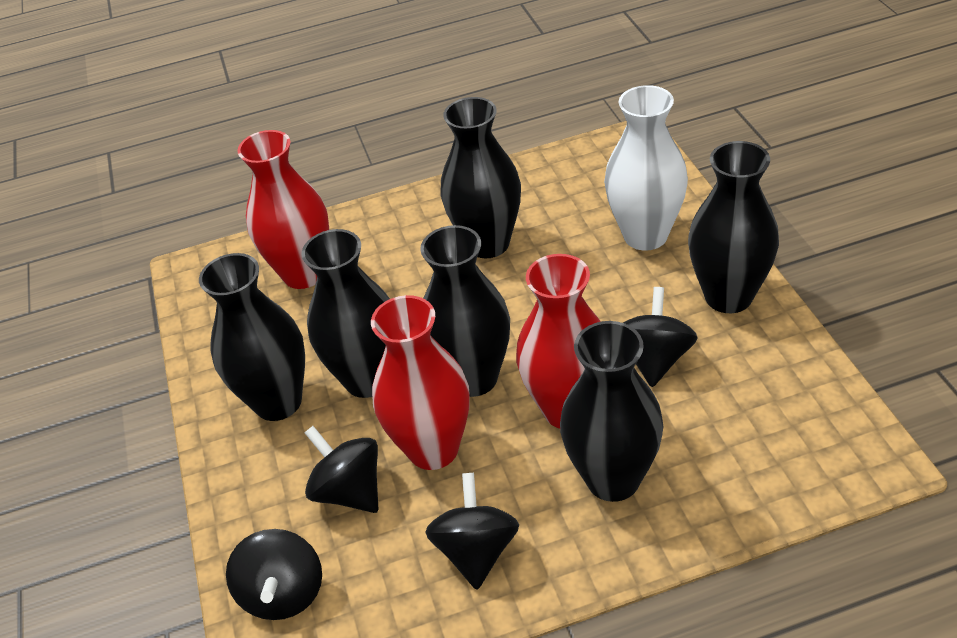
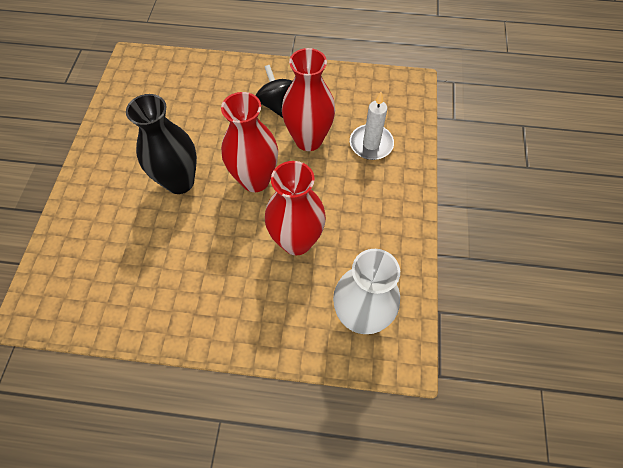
black spinning top: 4 -> 1
black vase: 6 -> 1
white candle: 0 -> 1

